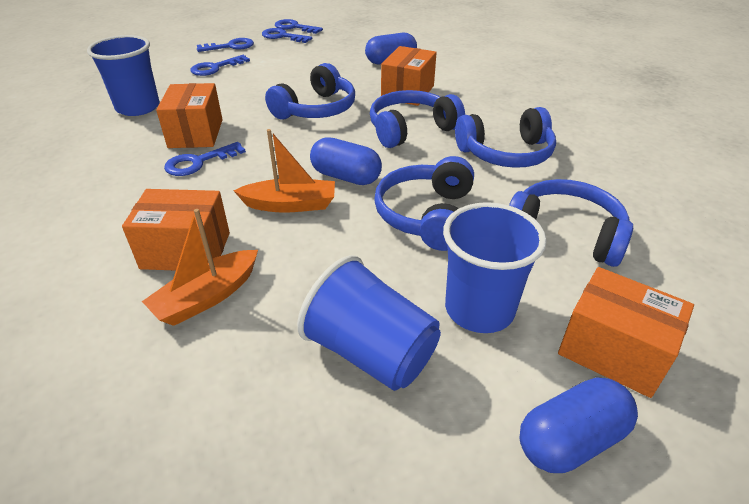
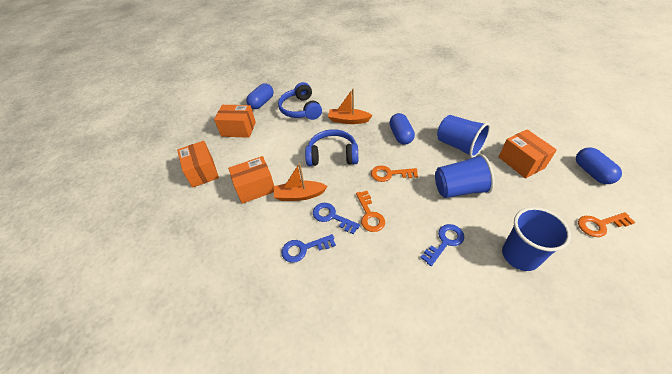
blue headphones: 5 -> 2
blue key: 5 -> 3
orange key: 0 -> 3

